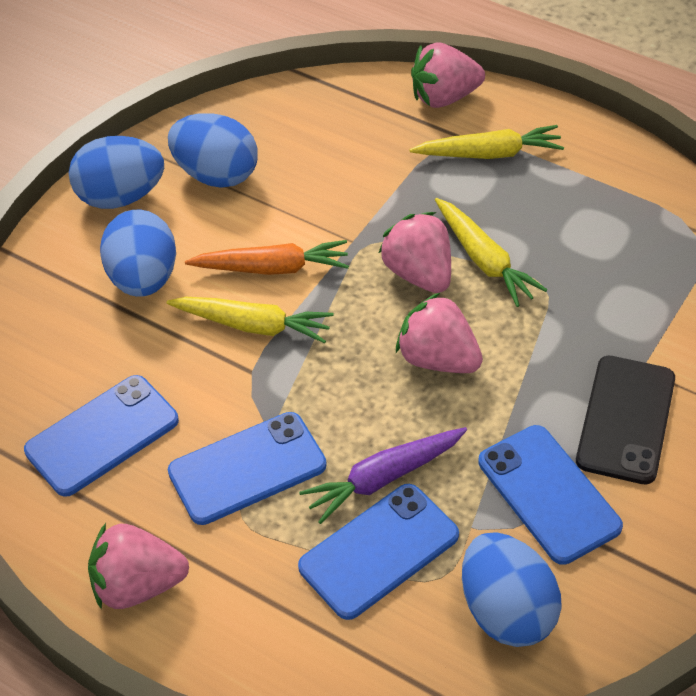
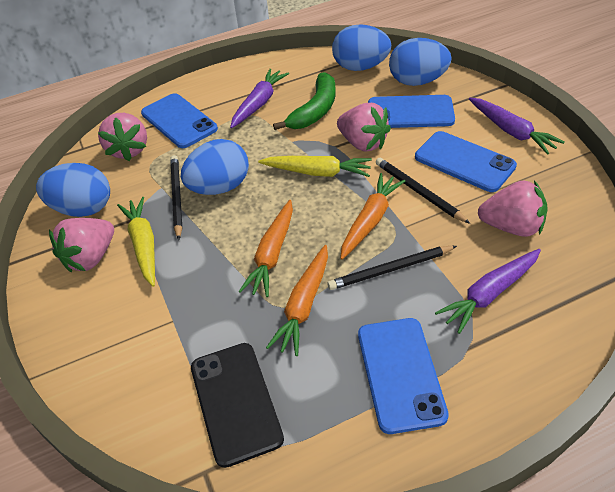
black pencil: 0 -> 3
green banana: 0 -> 1
orange carrot: 1 -> 3
purple carrot: 1 -> 3
yellow carrot: 3 -> 2

